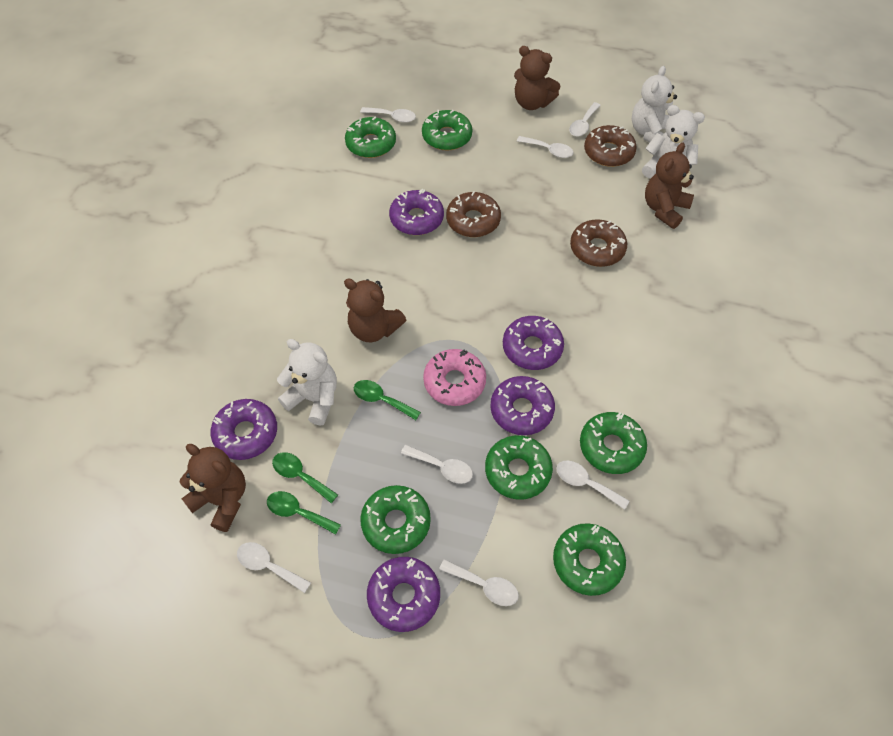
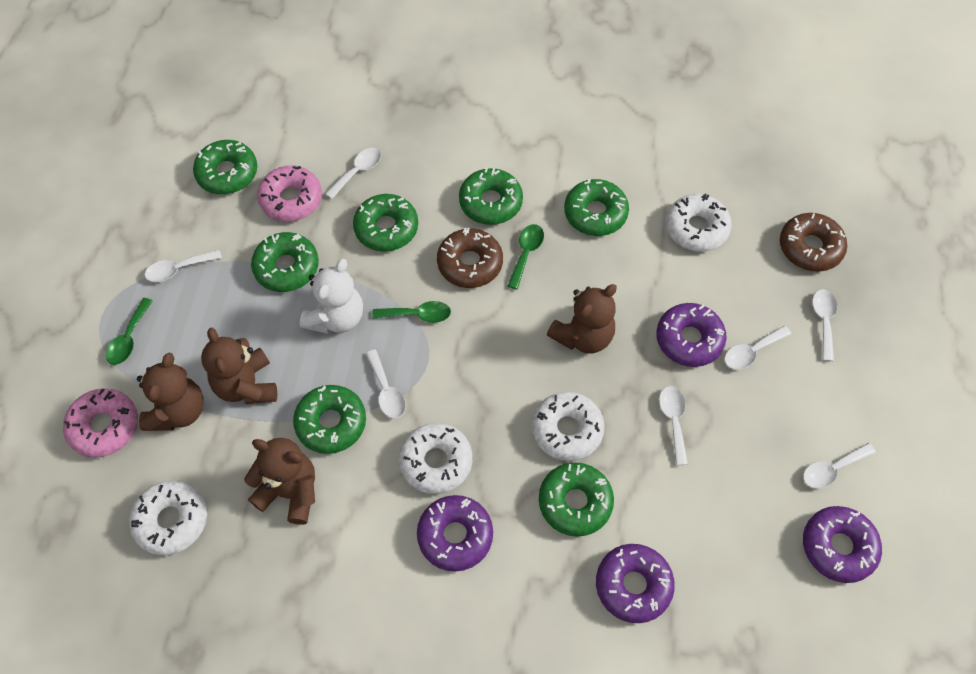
brown donut: 3 -> 2
green donut: 6 -> 7
pink donut: 1 -> 2
purple donut: 5 -> 4
white donut: 0 -> 4
white teddy bear: 3 -> 1

